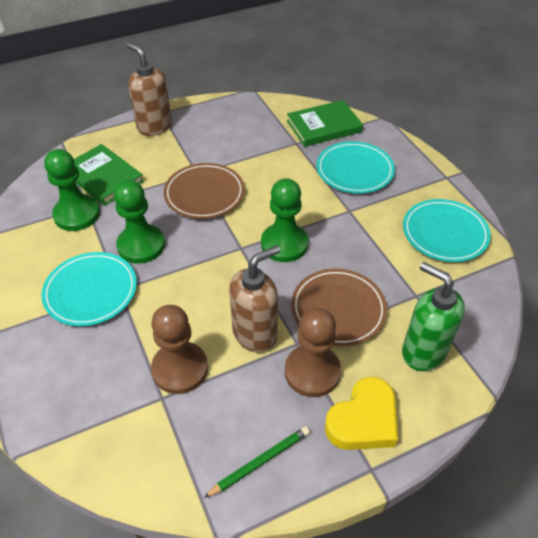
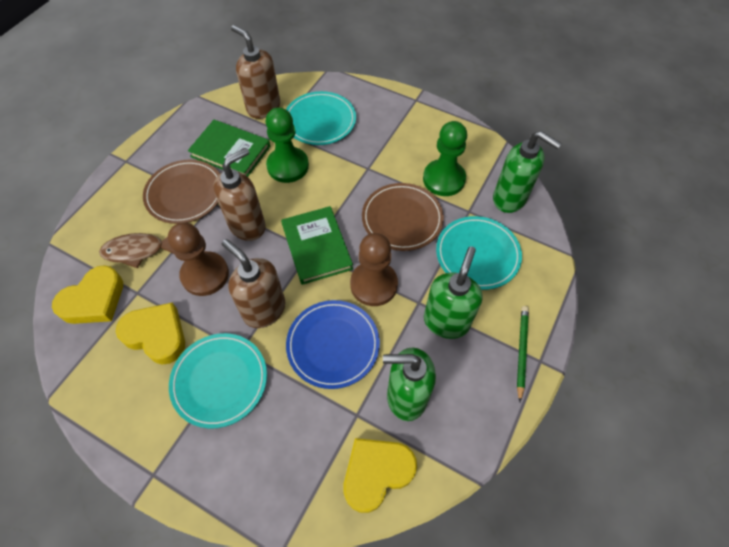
blue plate: 0 -> 1
brown fish: 0 -> 1
brown soap dispenser: 2 -> 3
green pawn: 3 -> 2
green soap dispenser: 1 -> 3
yellow heart: 1 -> 3

